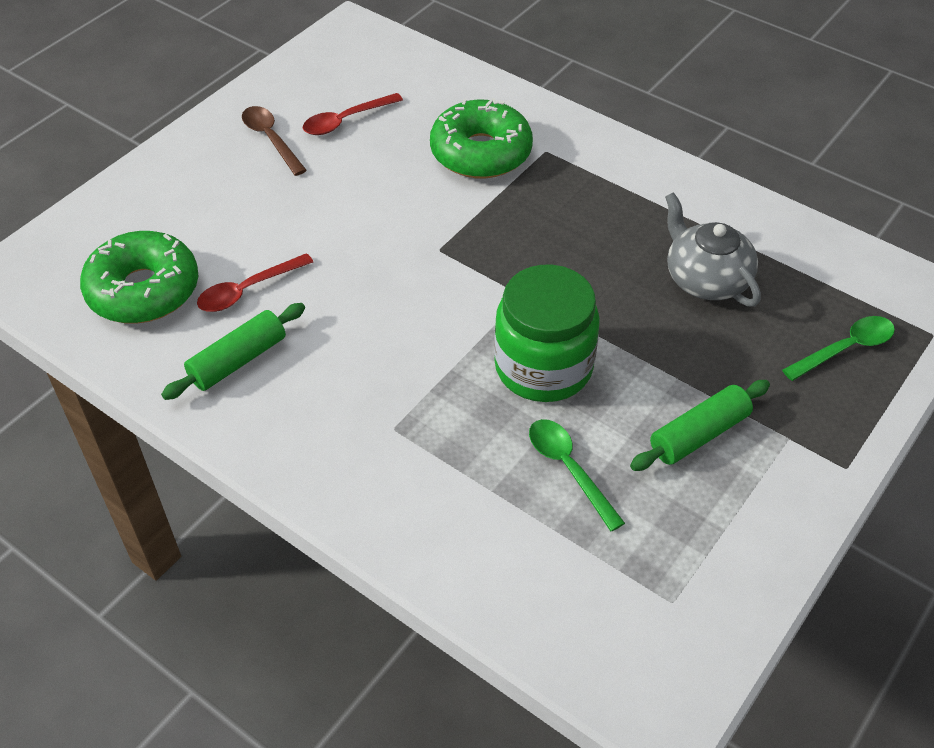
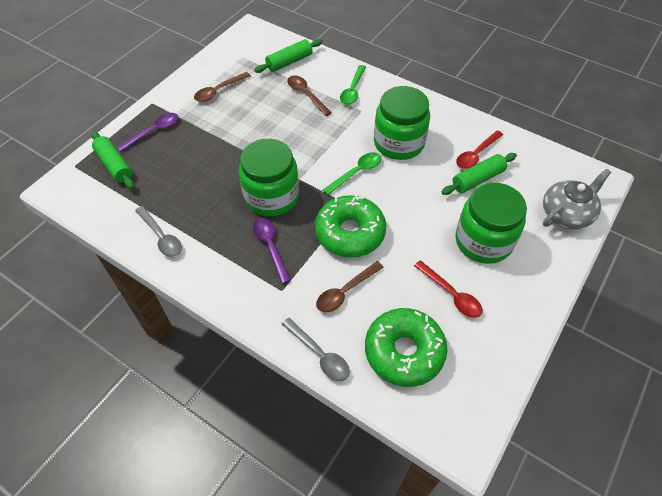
brown spoon: 1 -> 3
green jar: 1 -> 3
green rolling pin: 2 -> 3
grey spoon: 0 -> 2
purple spoon: 0 -> 2

